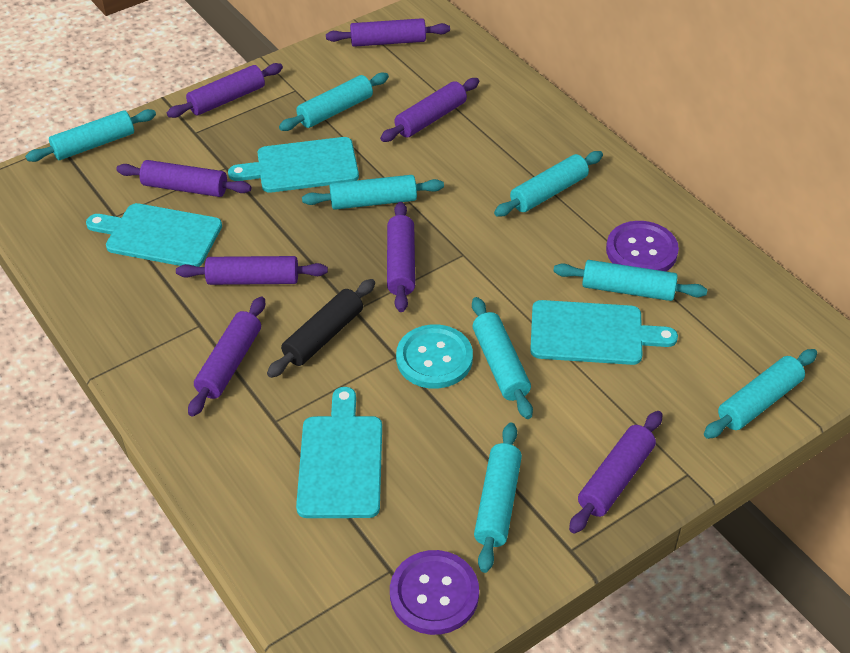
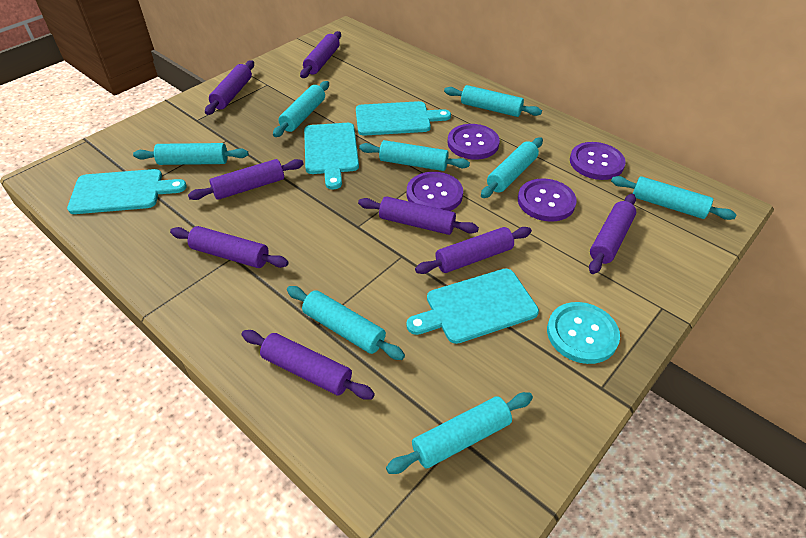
black rolling pin: 1 -> 0
purple button: 2 -> 4

